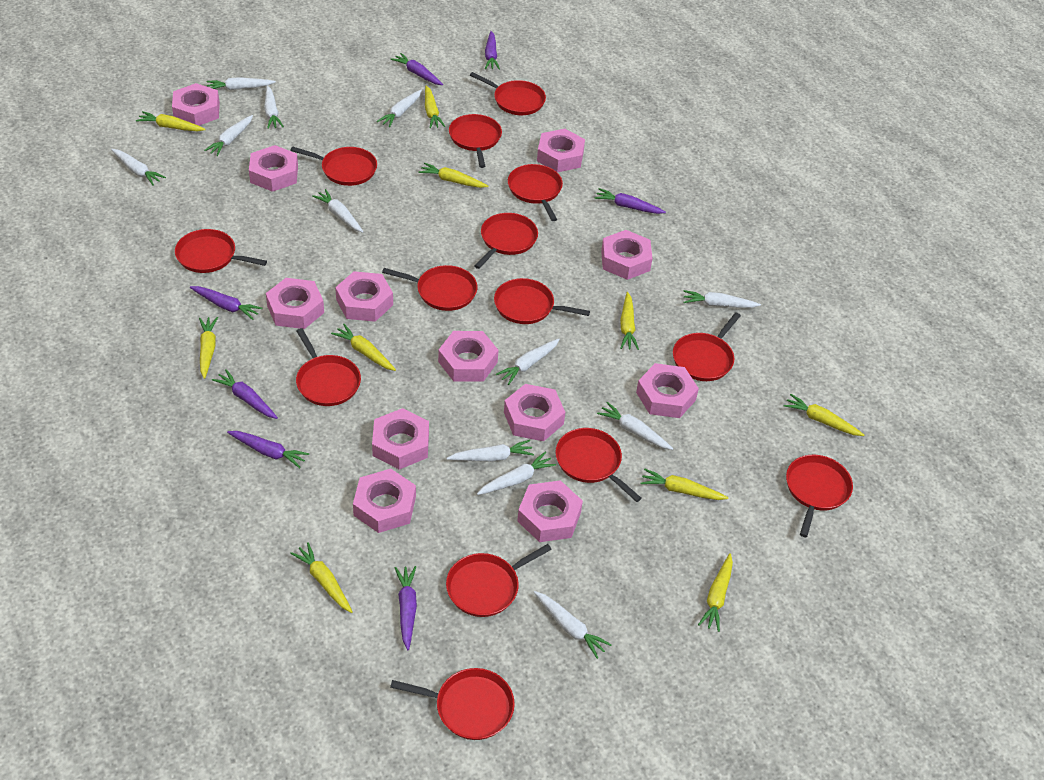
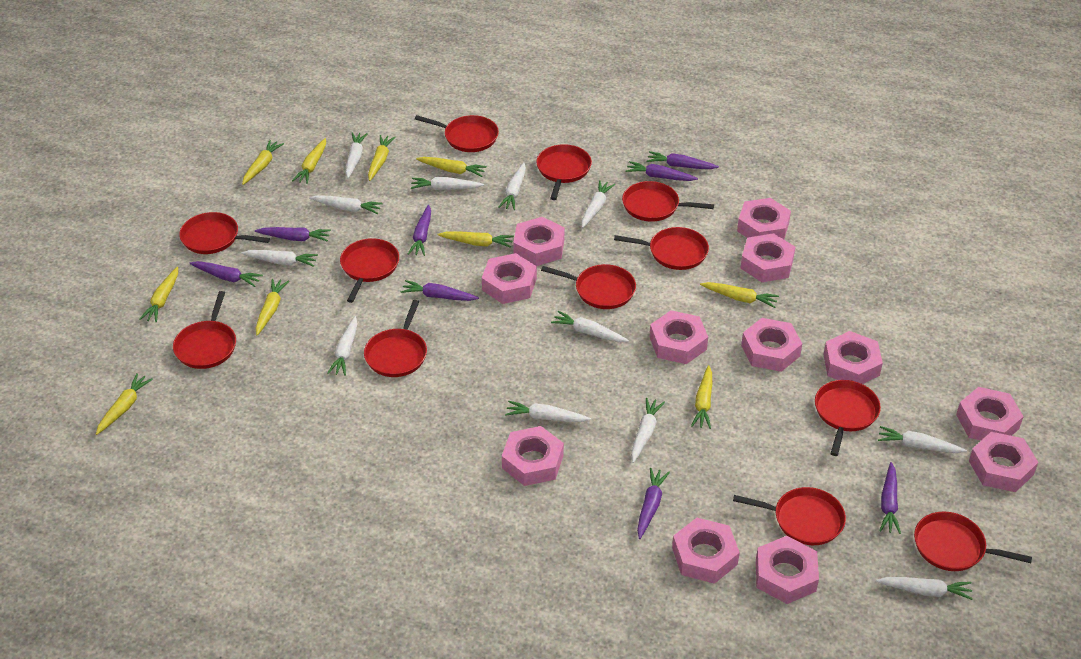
purple carrot: 7 -> 8
red pan: 14 -> 12

